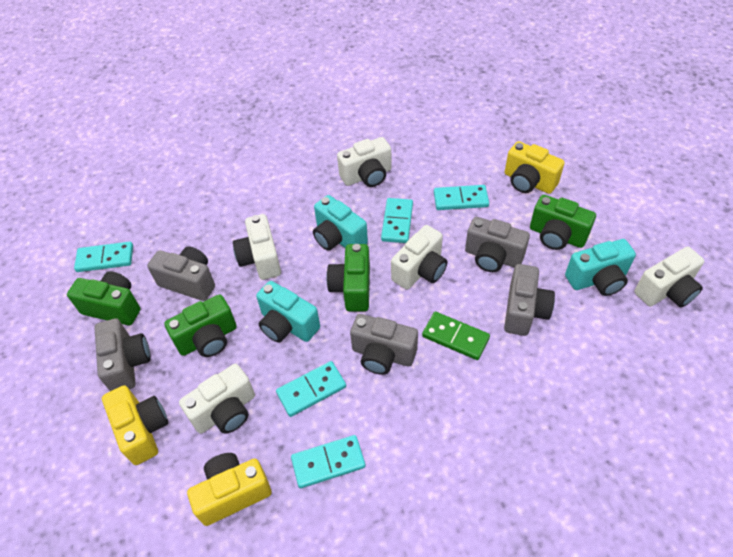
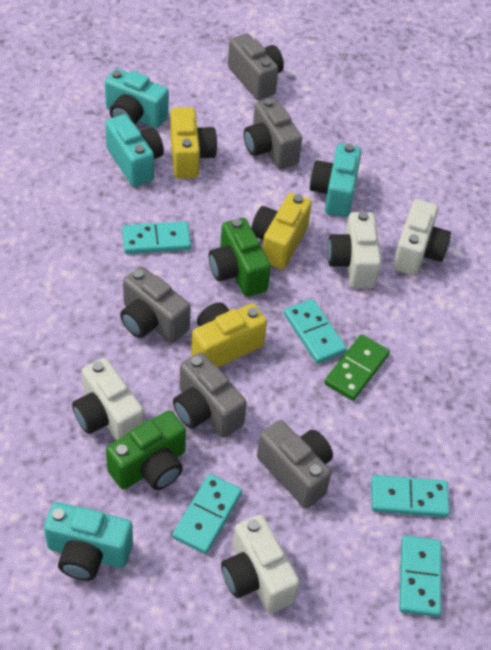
green camera: 4 -> 2
turquoise camera: 3 -> 4
white camera: 5 -> 4

